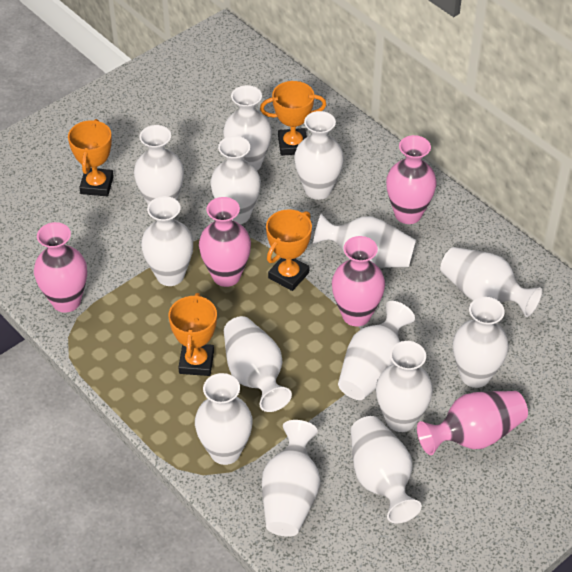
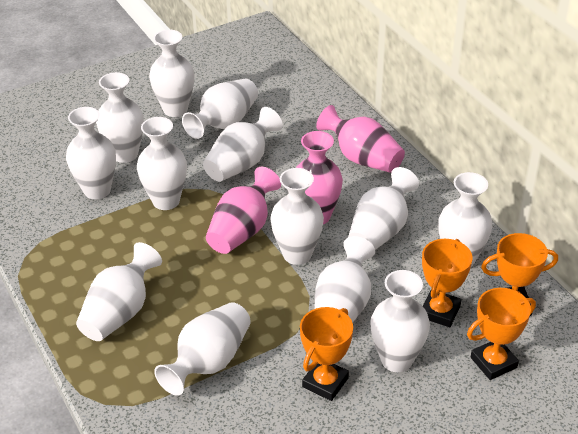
pink vase: 5 -> 3
white vase: 14 -> 13

